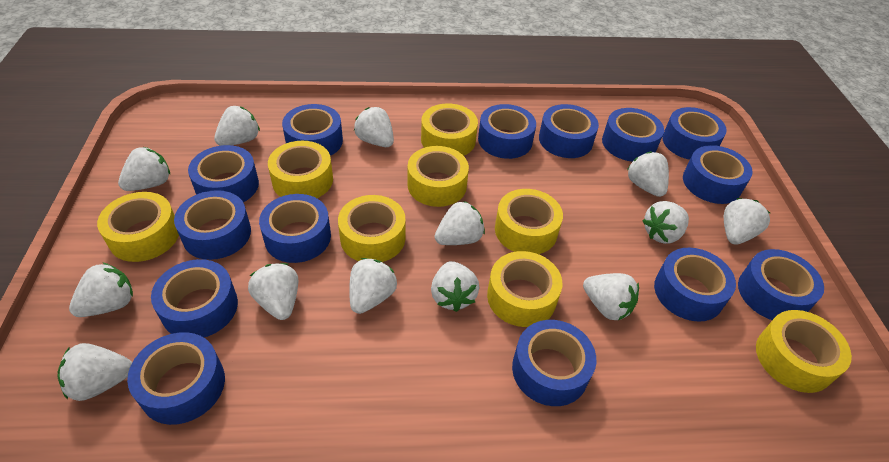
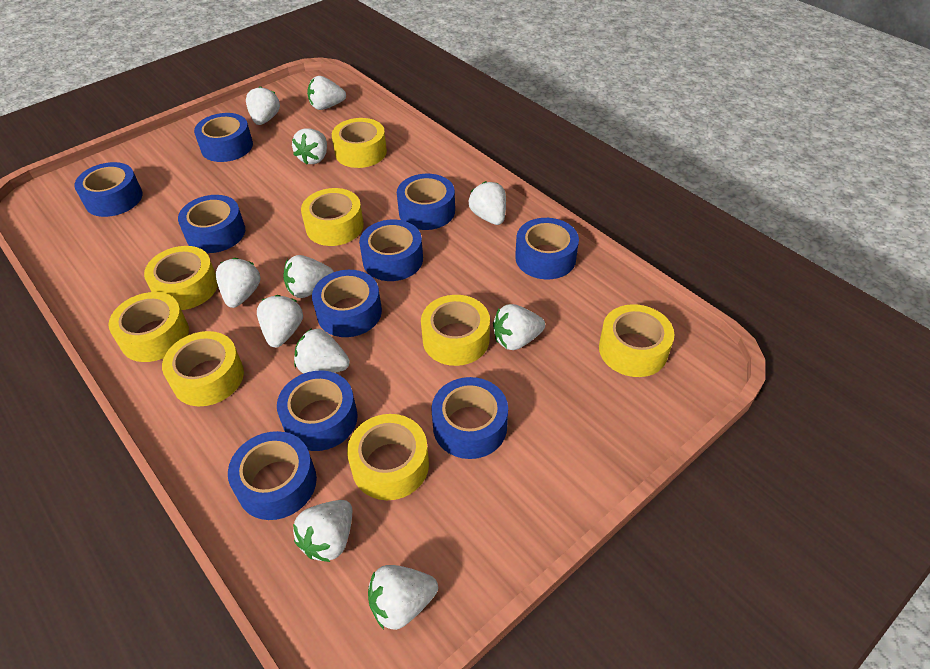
blue tape: 14 -> 10
white strawberry: 13 -> 11

